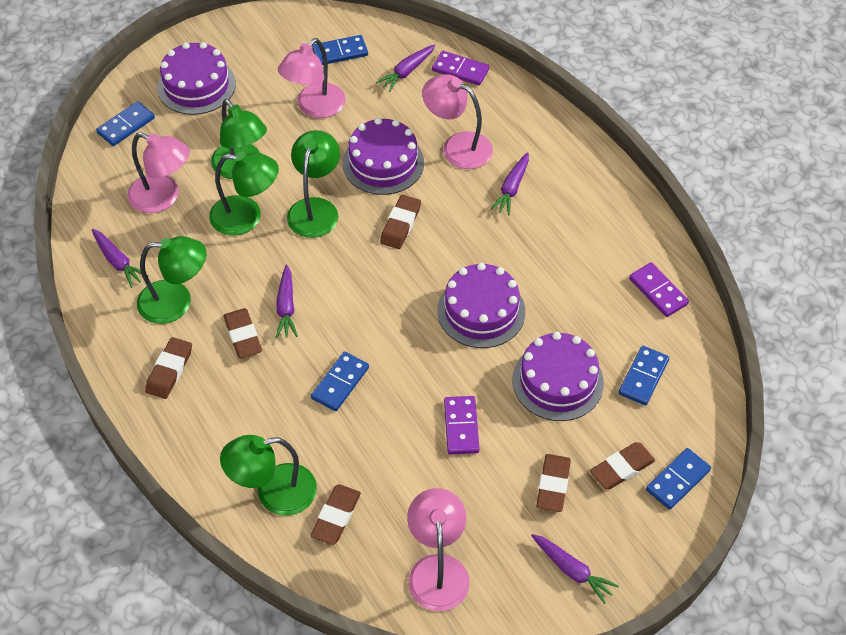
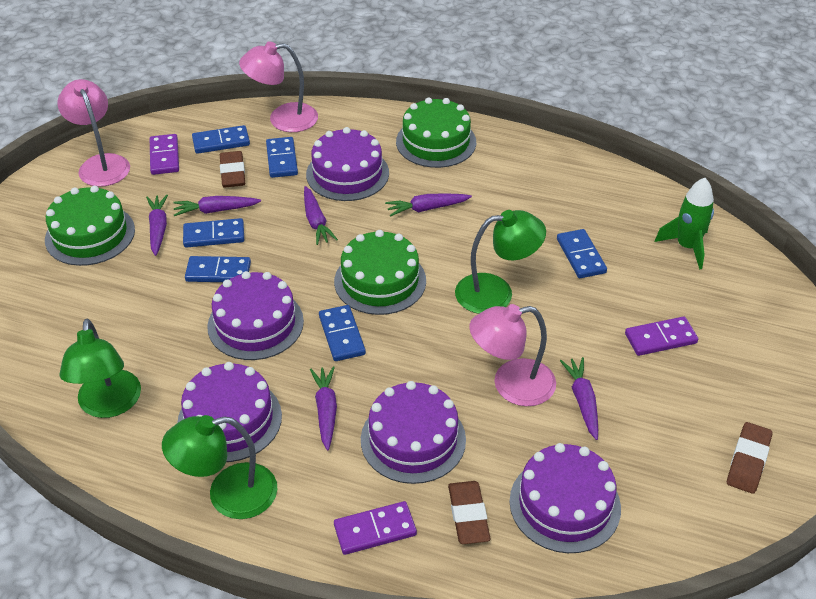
blue domino: 5 -> 6
brown eraser: 6 -> 3
green cake: 0 -> 3
green lamp: 5 -> 3
green rocket: 0 -> 1
pink lamp: 4 -> 3
purple cake: 4 -> 5
purple carrot: 5 -> 6

